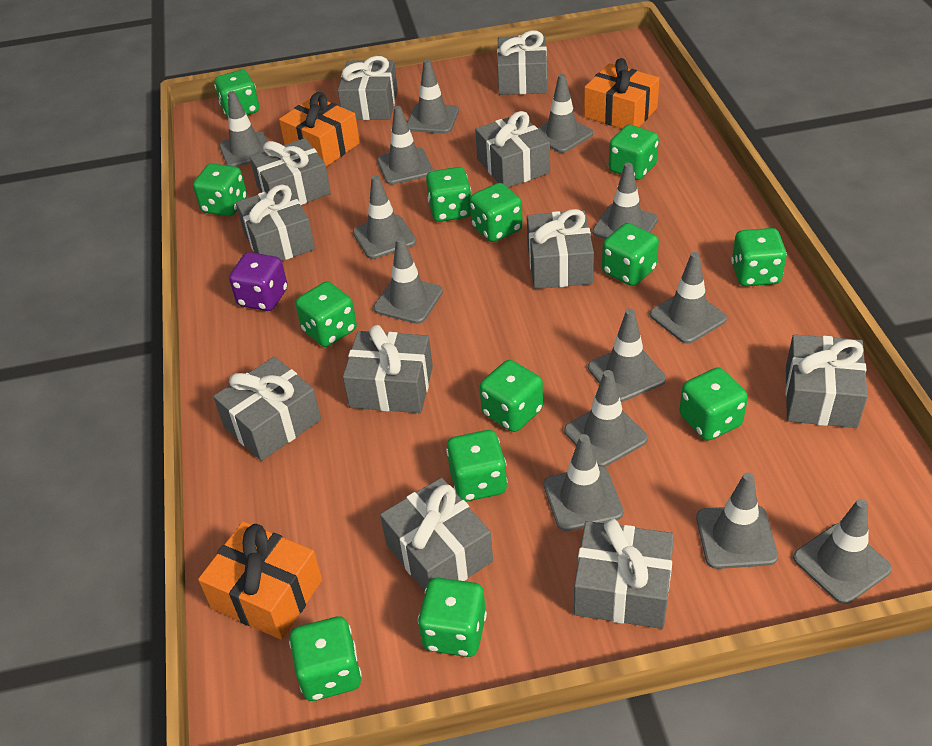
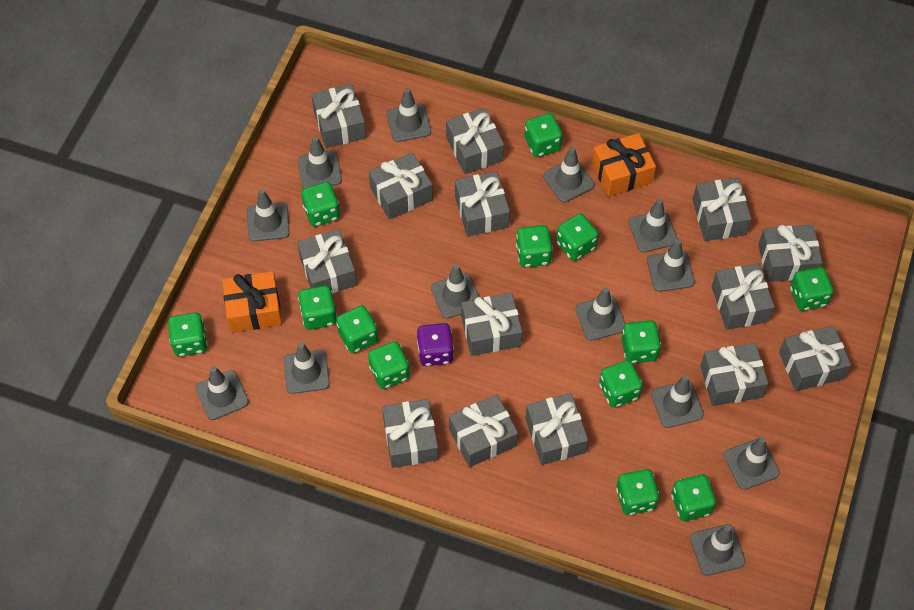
grey gift: 11 -> 14
orange gift: 3 -> 2

